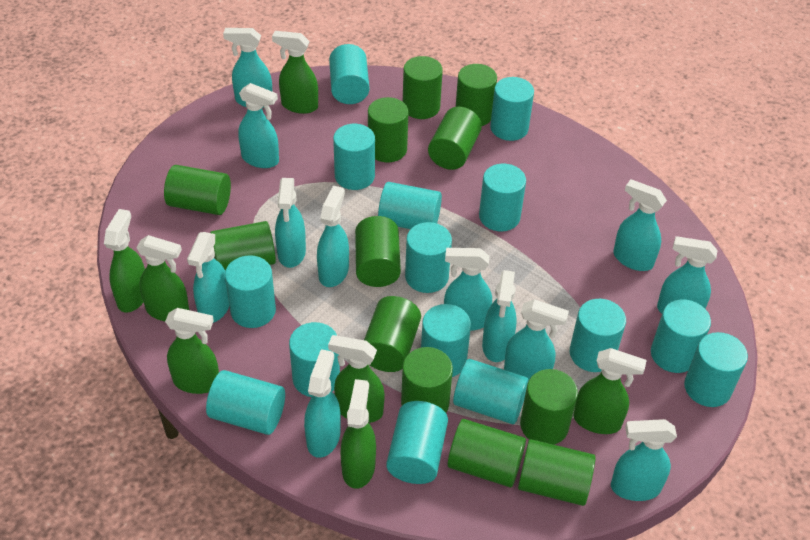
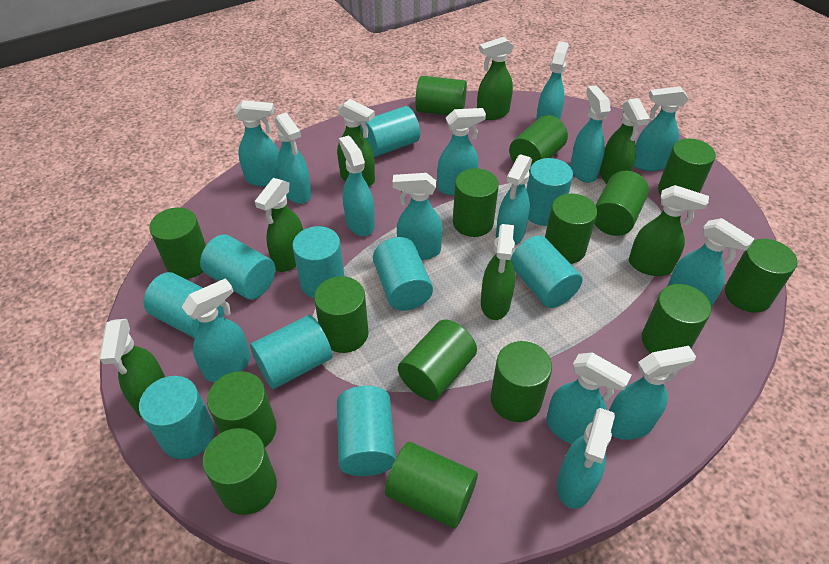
green cylinder: 12 -> 15
turquoise cylinder: 15 -> 10
turquoise spray bottle: 12 -> 14

